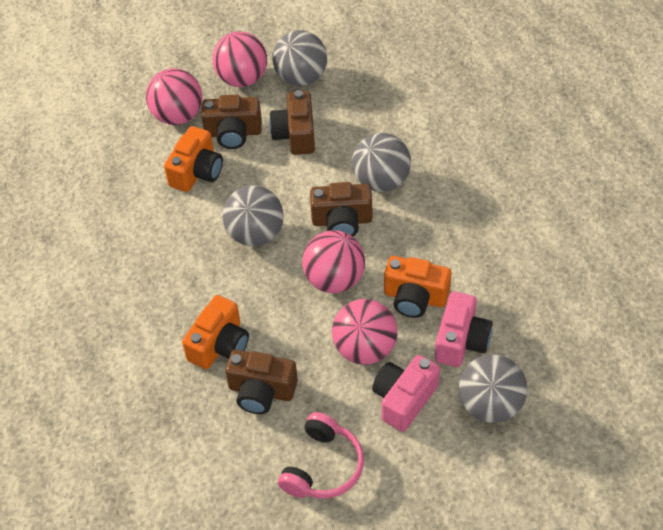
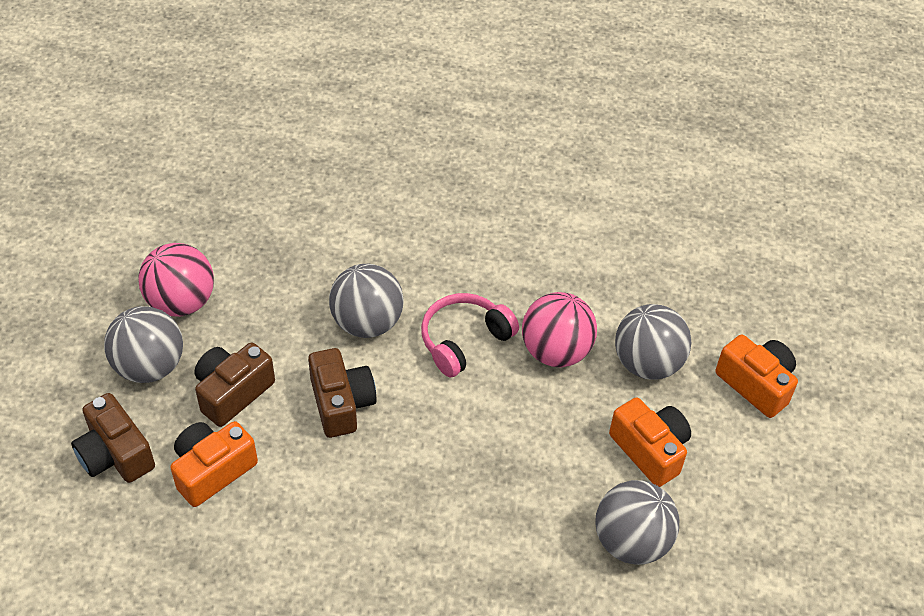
brown camera: 4 -> 3
pink ball: 4 -> 2
pink camera: 2 -> 0

